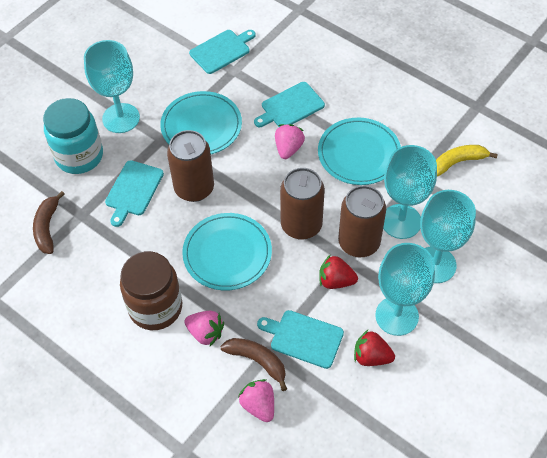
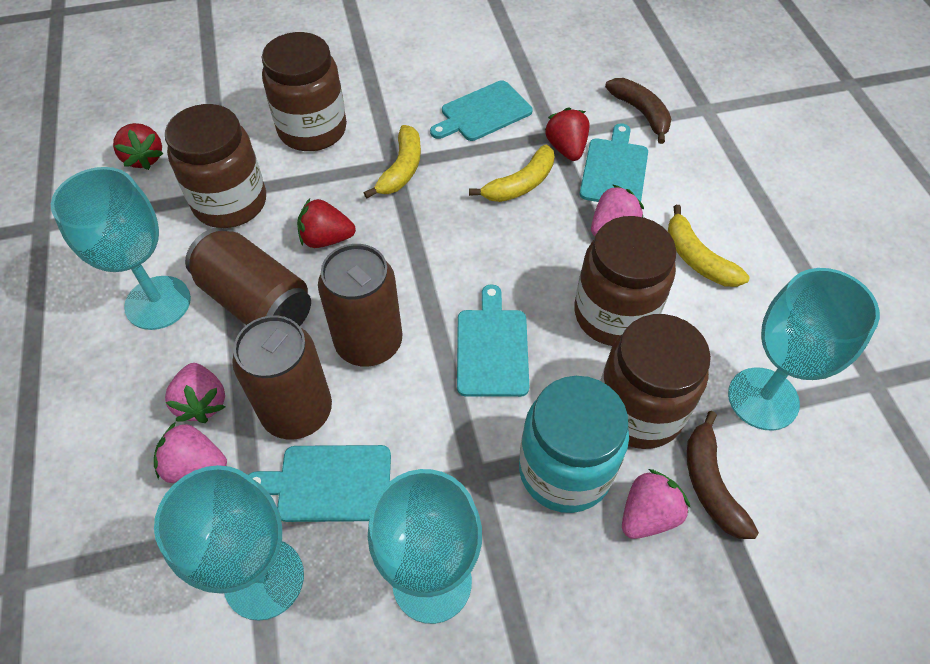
brown jar: 1 -> 4
pink strawberry: 3 -> 4
red strawberry: 2 -> 3
turquoise plate: 3 -> 0
yellow banana: 1 -> 3

